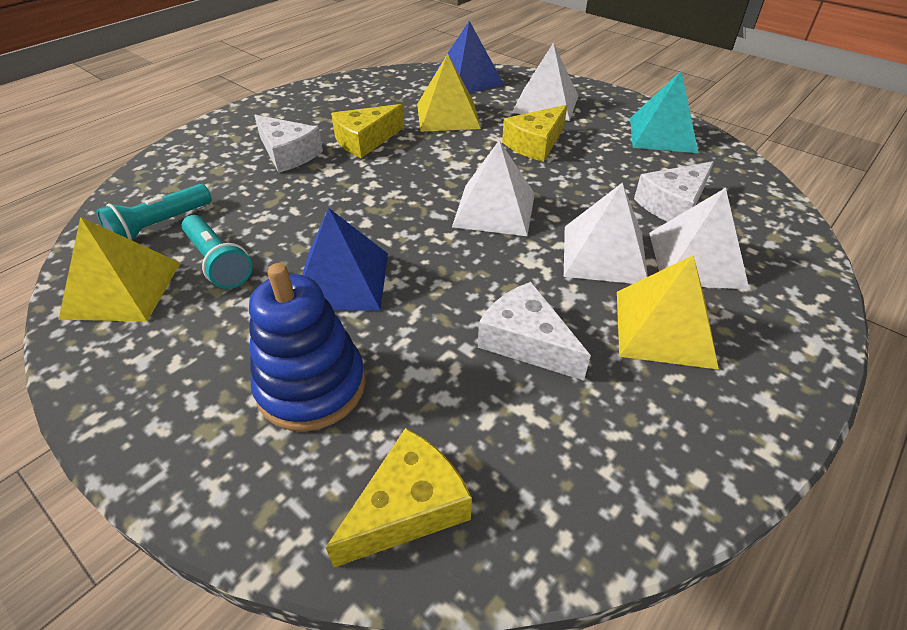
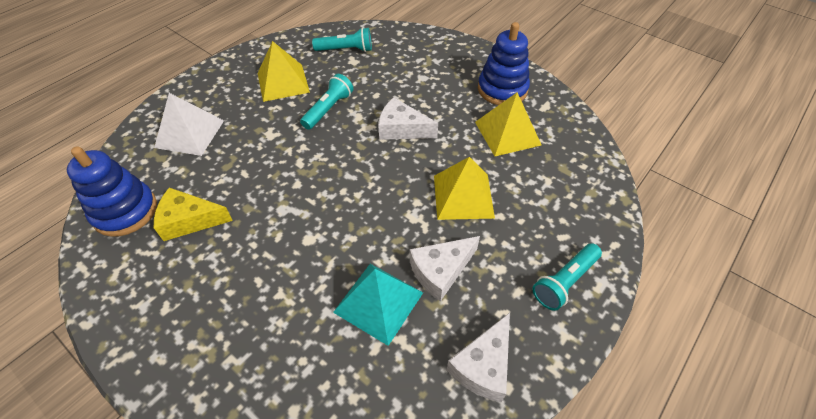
blue pyramid: 2 -> 0
blue stacking toy: 1 -> 2
turquoise flashlight: 2 -> 3
white pyramid: 4 -> 1
yellow cheese: 3 -> 1

